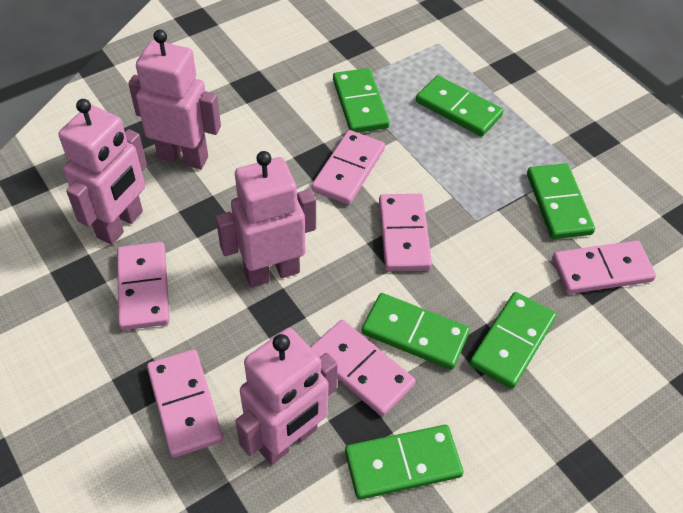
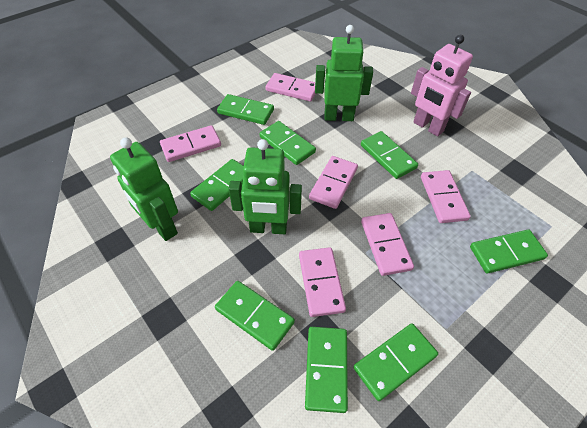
green domino: 6 -> 8
green robot: 0 -> 3
pink robot: 4 -> 1

